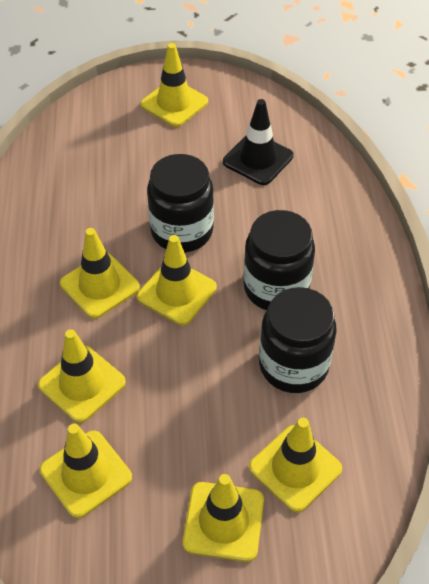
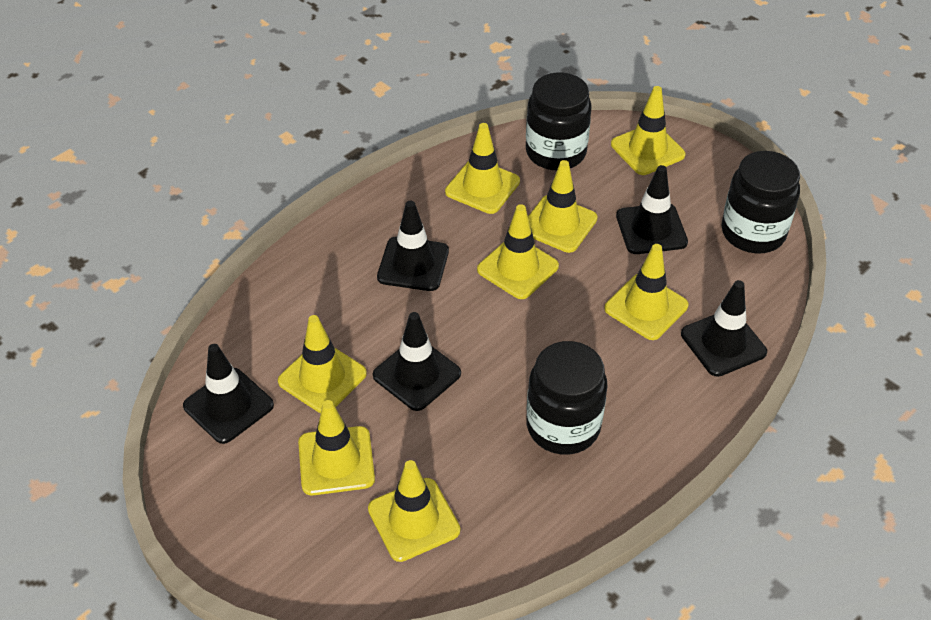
black traffic cone: 1 -> 5
yellow traffic cone: 7 -> 8

